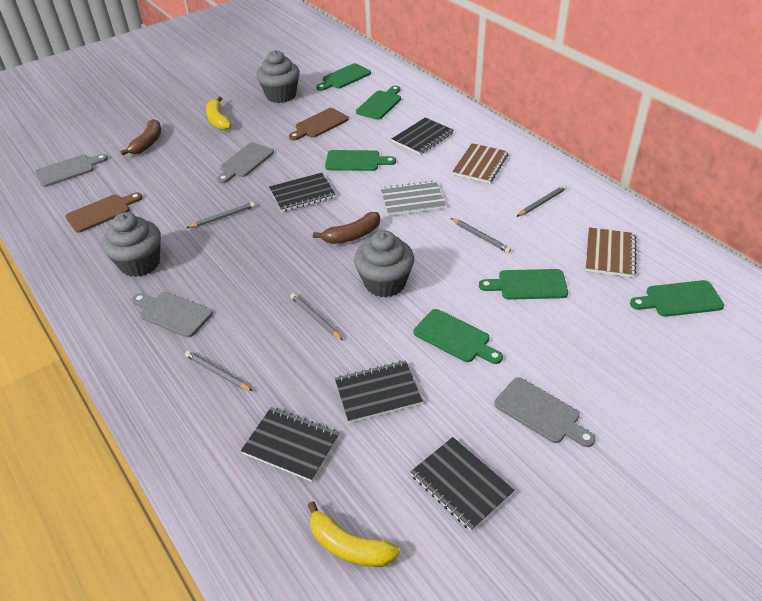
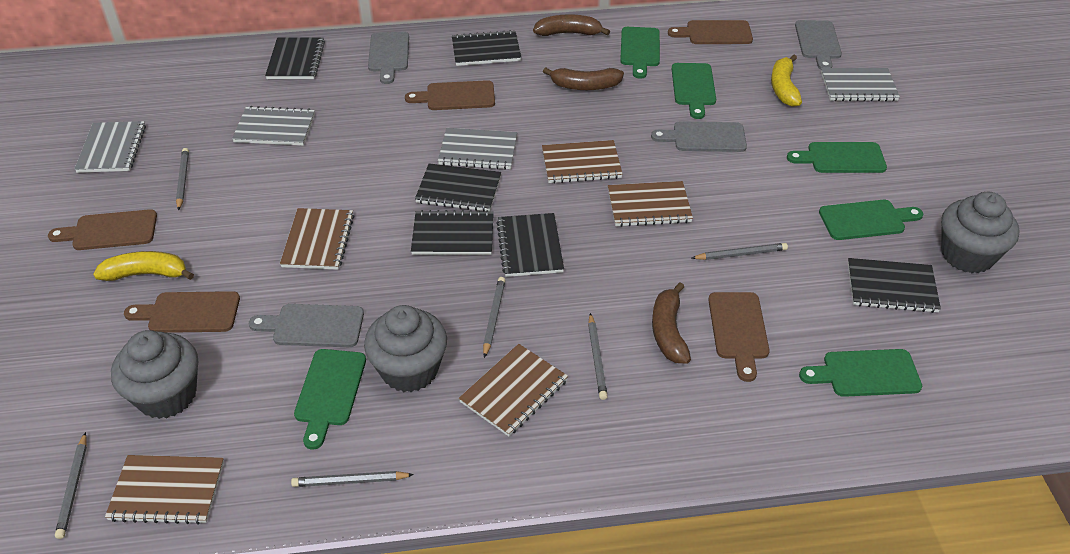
black notebook: 5 -> 6
brown banana: 2 -> 3
brown cutting board: 2 -> 5
brown notebook: 2 -> 5
grey notebook: 1 -> 4
grey pencil: 5 -> 6

